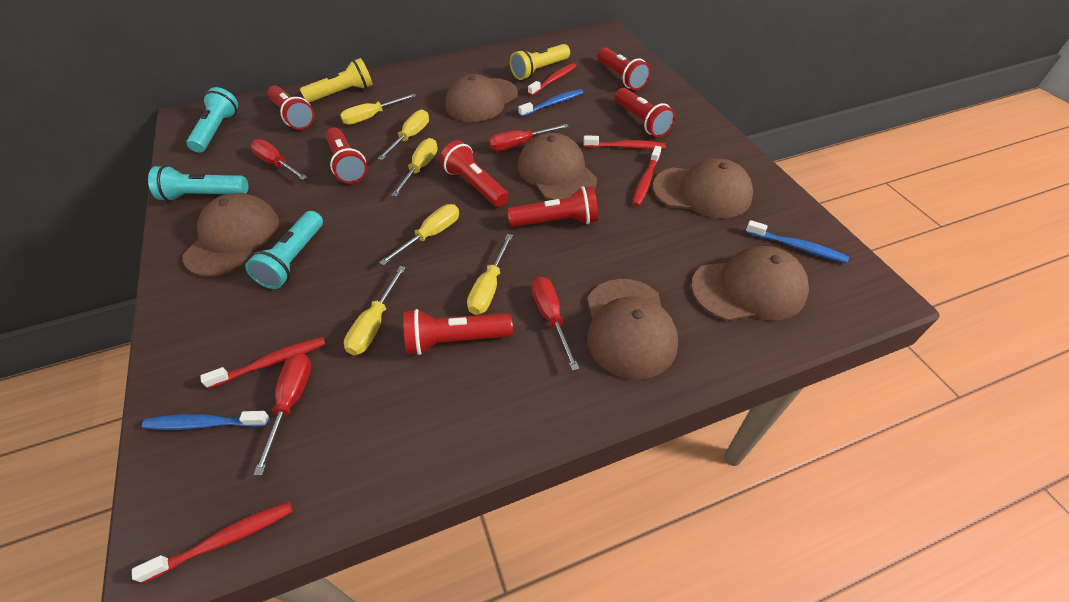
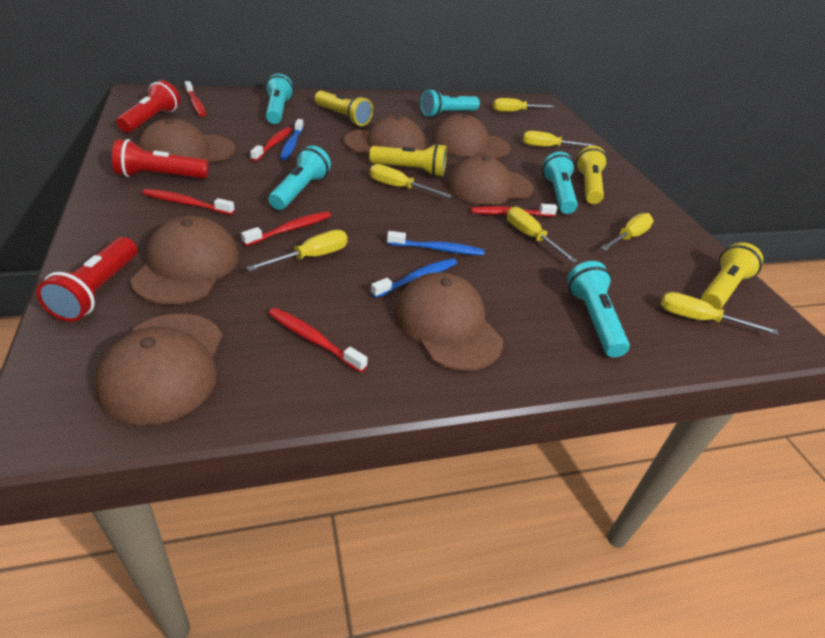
brown cap: 6 -> 7
red flashlight: 7 -> 3
red screwdriver: 4 -> 0
red toothbrush: 5 -> 6
turquoise flashlight: 3 -> 5
yellow flashlight: 2 -> 4
yellow screwdriver: 6 -> 7

